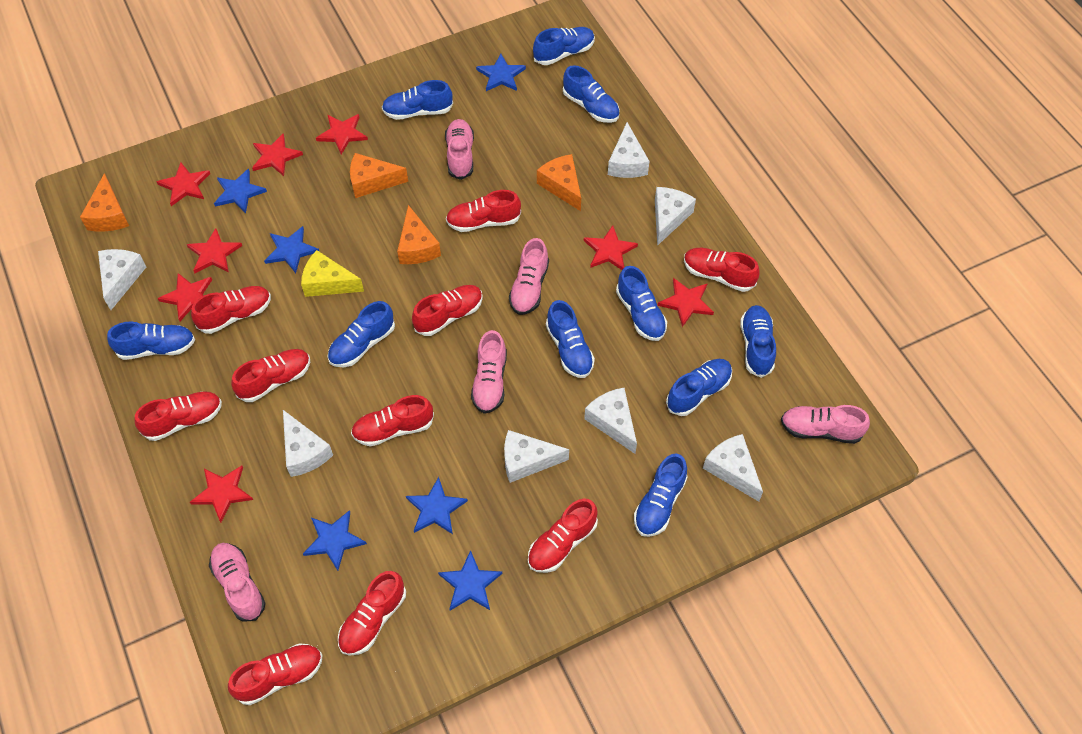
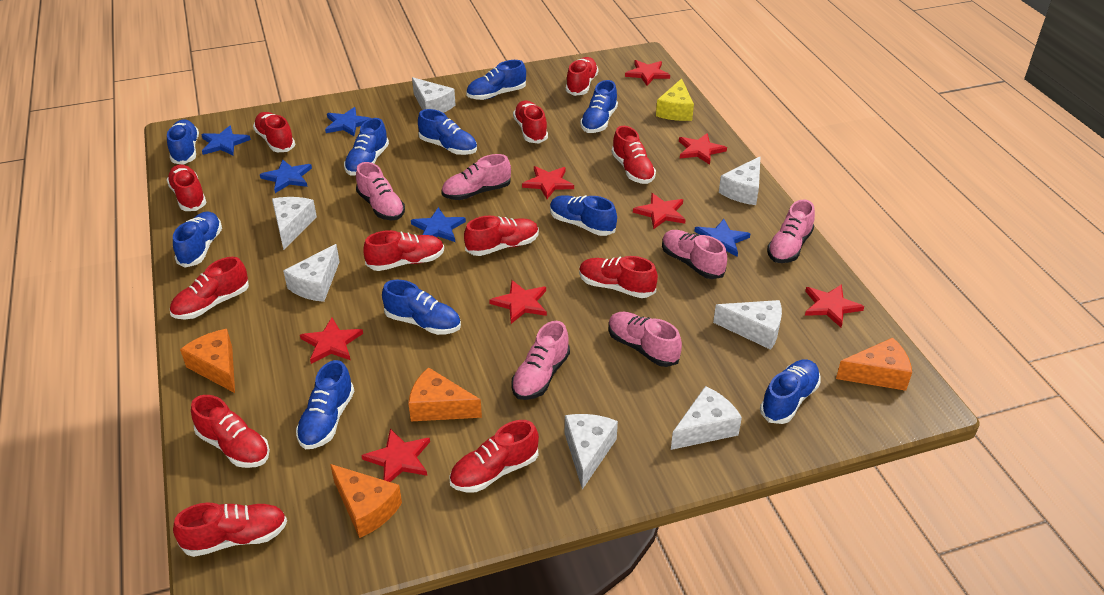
blue star: 6 -> 5
pink shoe: 5 -> 6
red shoe: 10 -> 12

